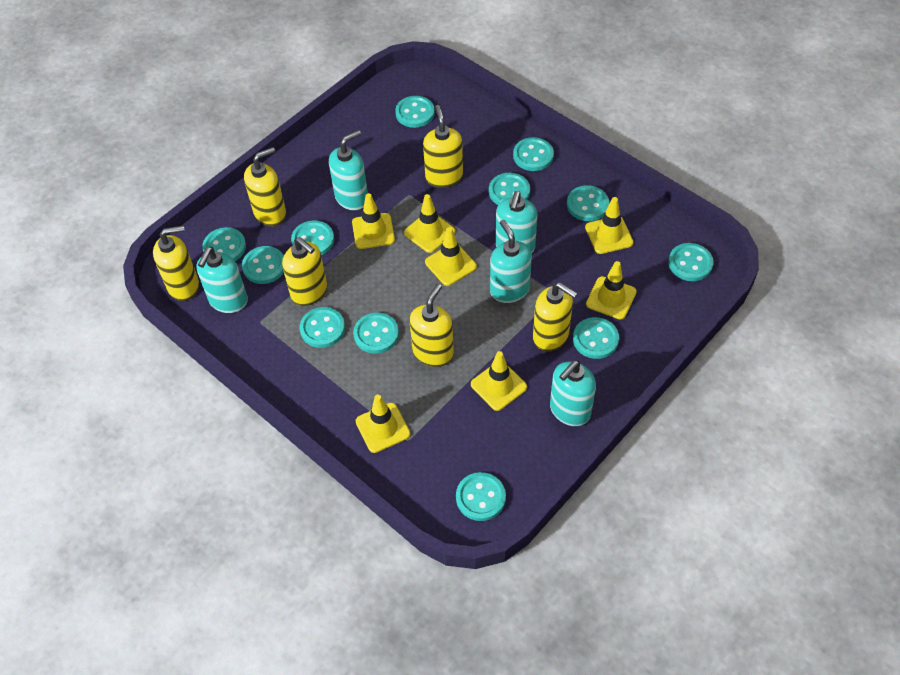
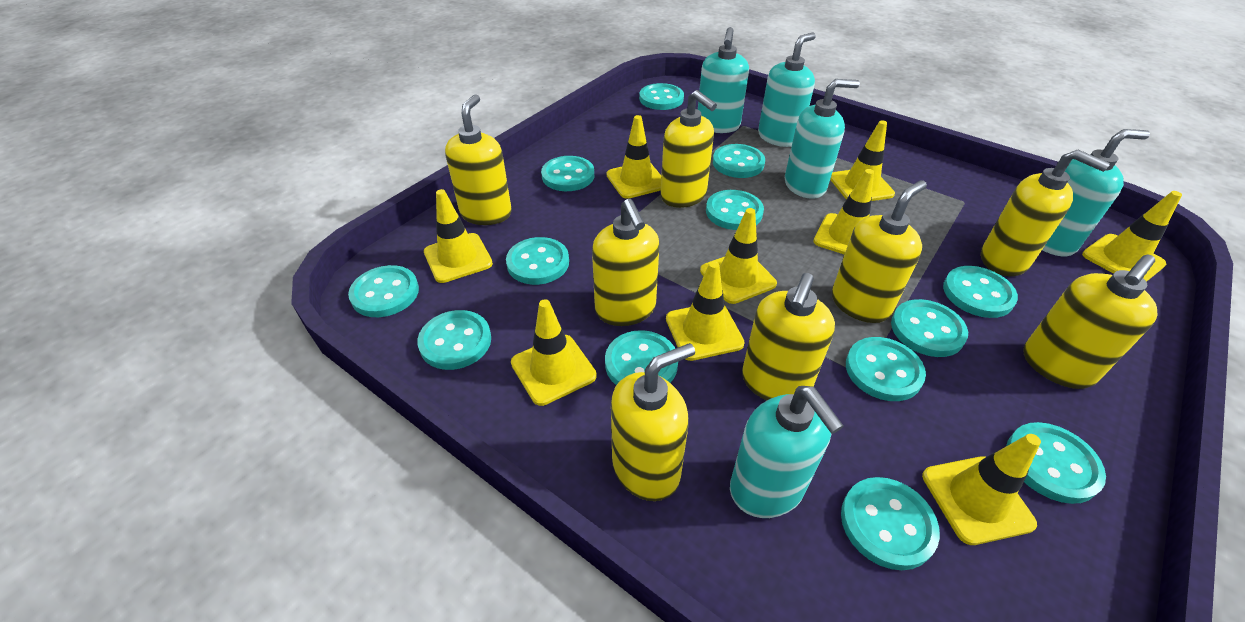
turquoise button: 12 -> 13
yellow soap dispenser: 6 -> 8
yellow traffic cone: 7 -> 9

